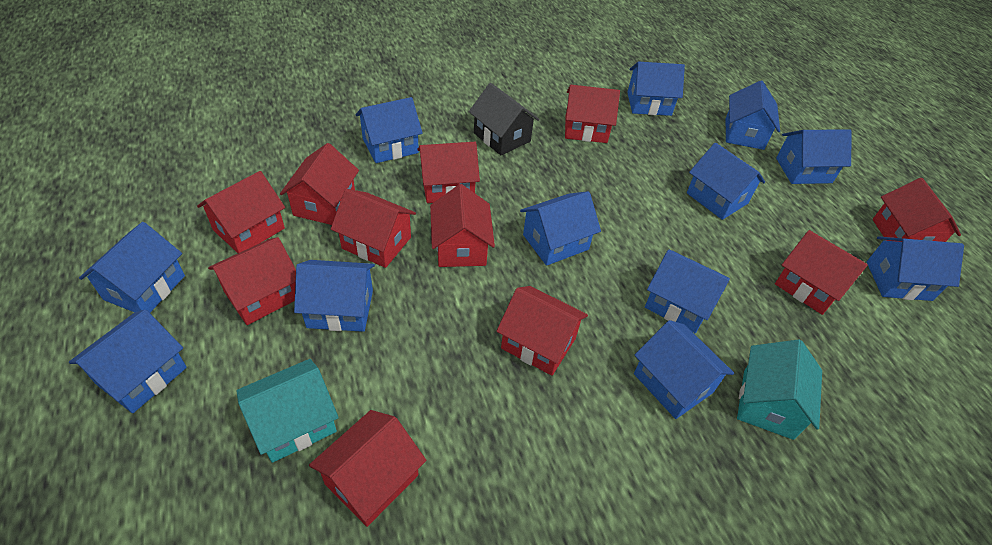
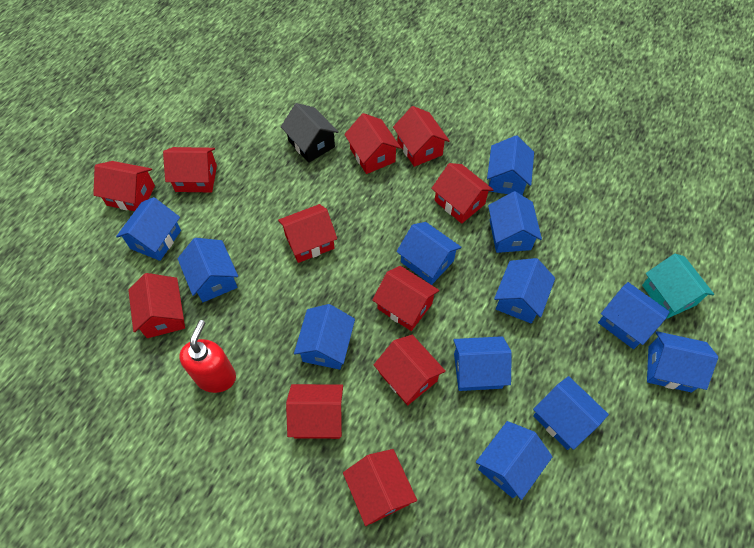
red soap dispenser: 0 -> 1
turquoise house: 2 -> 1

